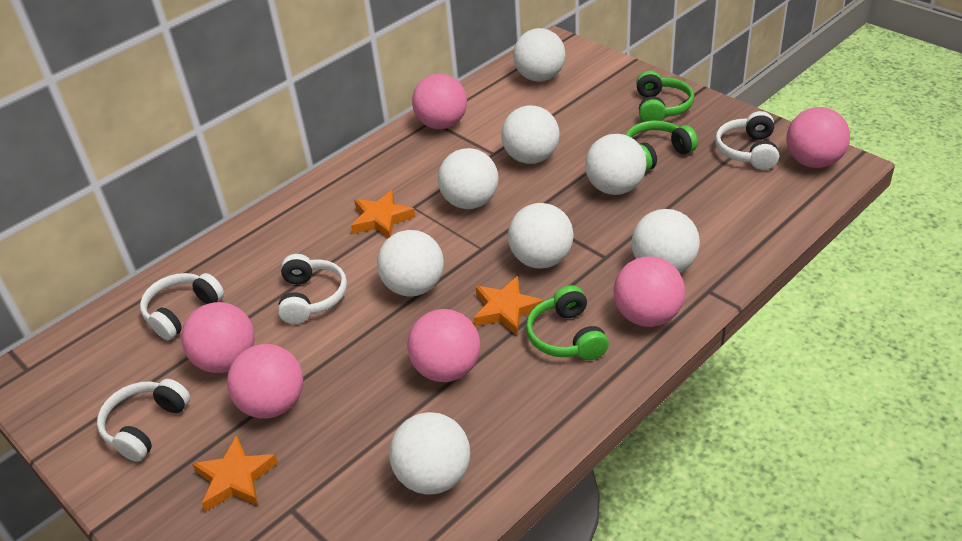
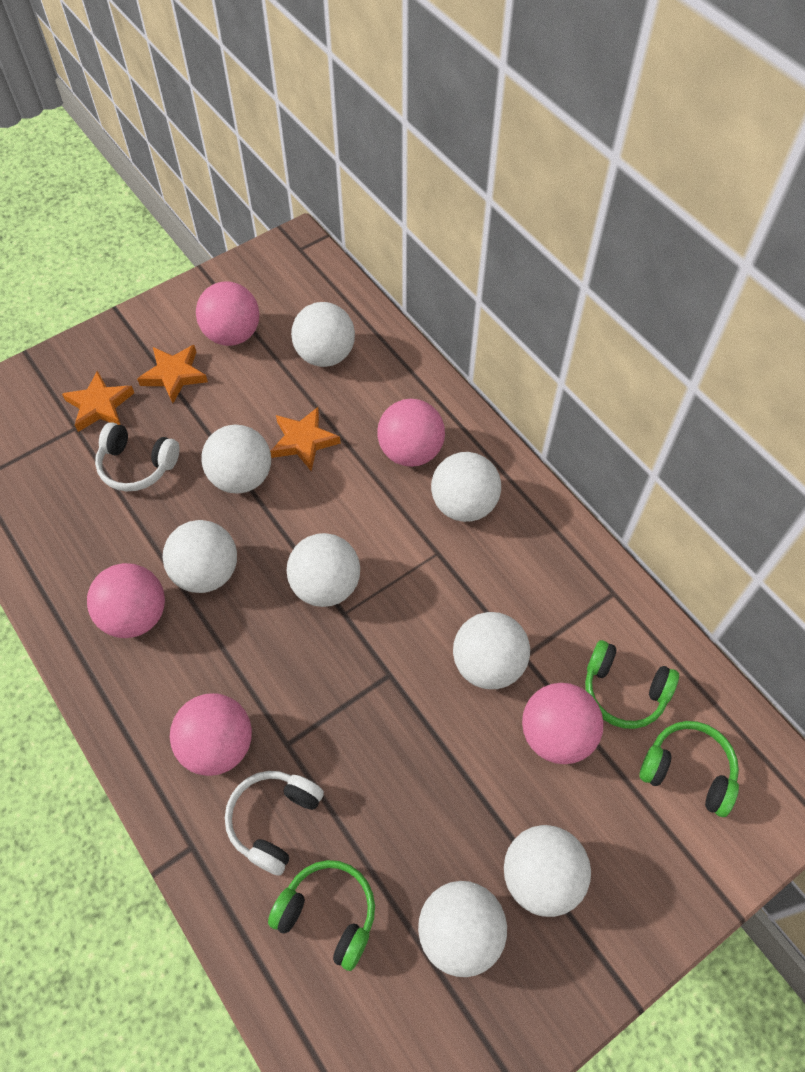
pink ball: 6 -> 5
white headphones: 4 -> 2

